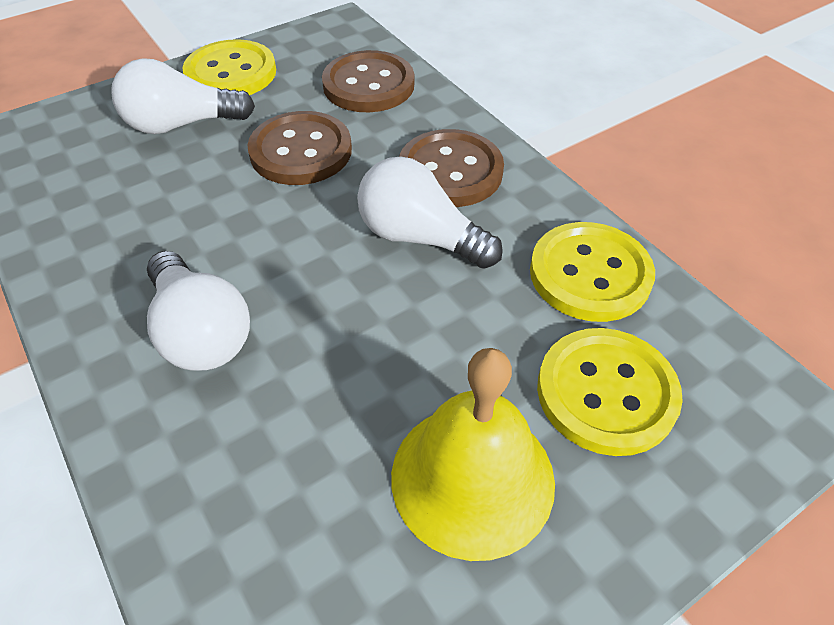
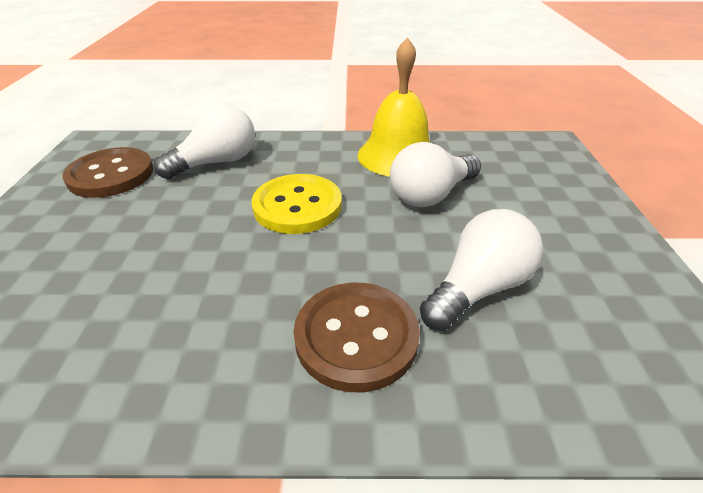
brown button: 3 -> 2
yellow button: 3 -> 1

